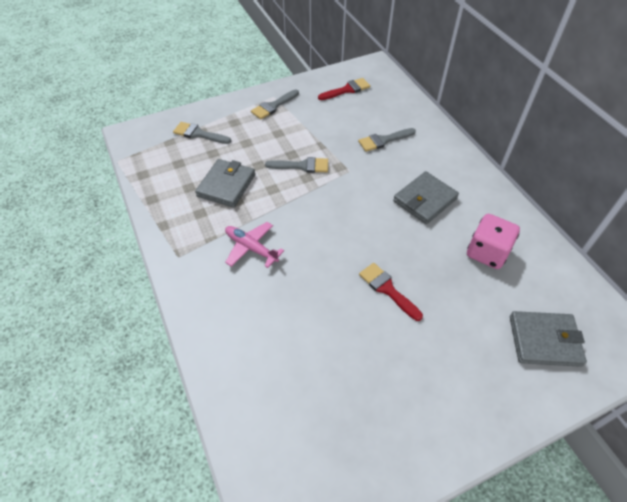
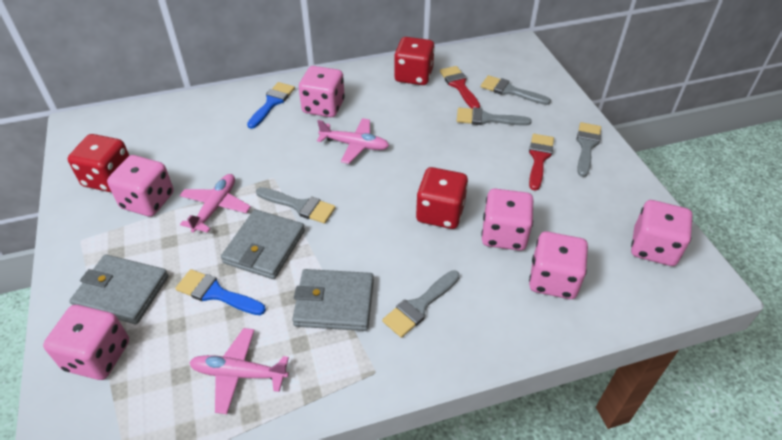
blue brush: 0 -> 2
grey brush: 4 -> 5
pink dice: 1 -> 6
pink plane: 1 -> 3
red dice: 0 -> 3

